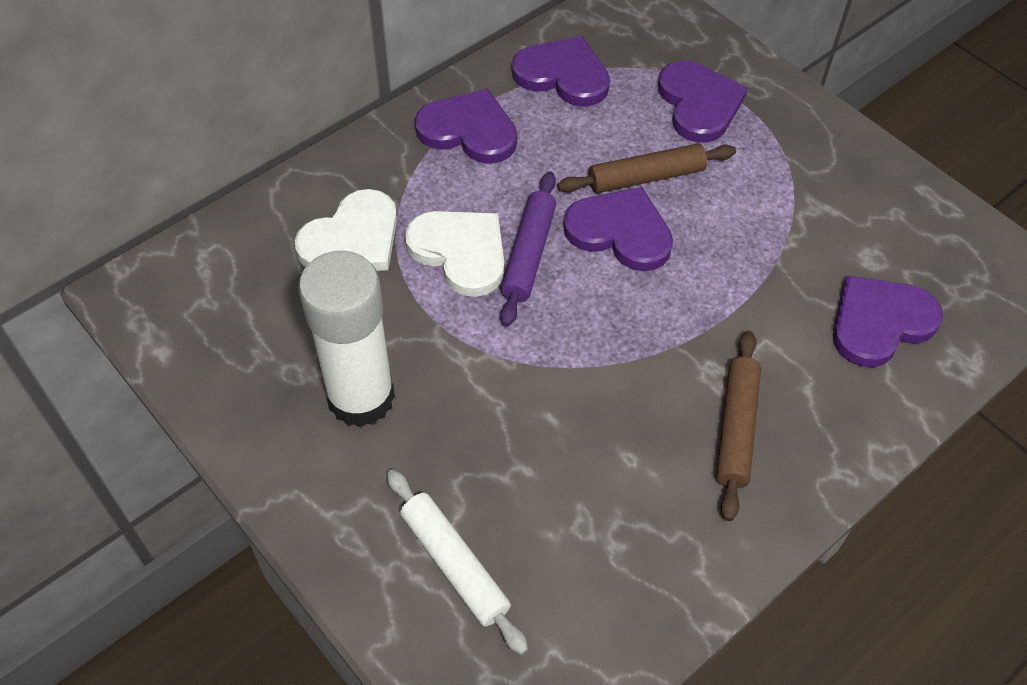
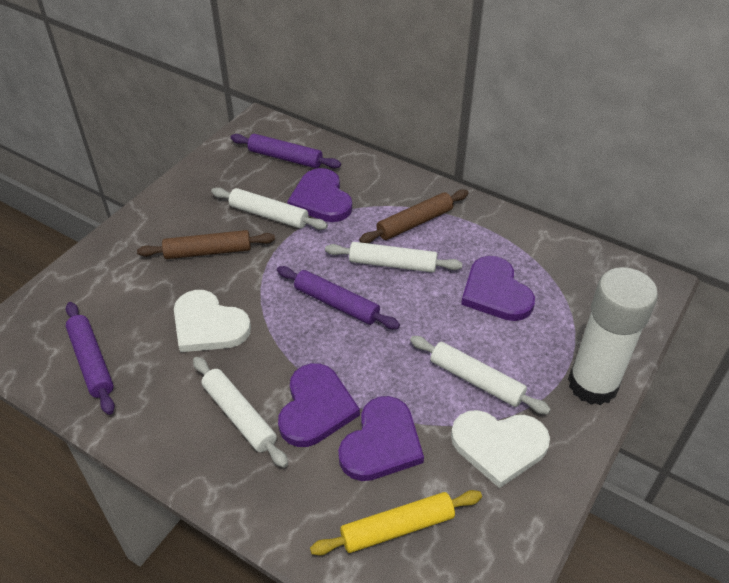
purple heart: 5 -> 4
purple rolling pin: 1 -> 3
white rolling pin: 1 -> 4
yellow rolling pin: 0 -> 1

